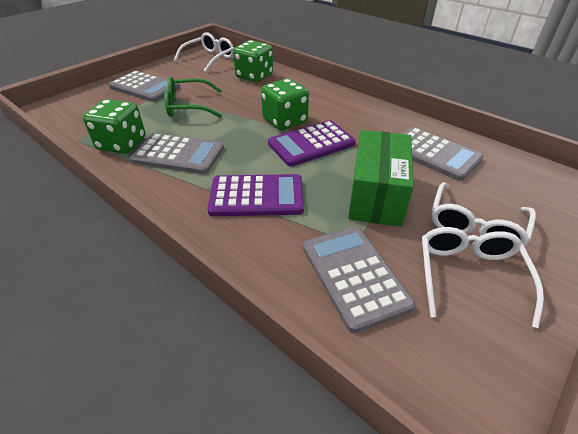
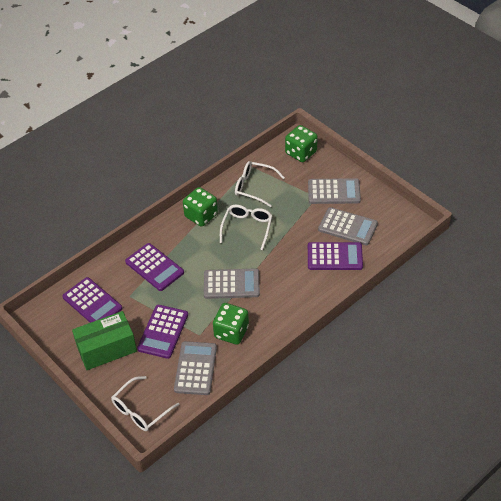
green glasses: 1 -> 0
purple calculator: 2 -> 4

